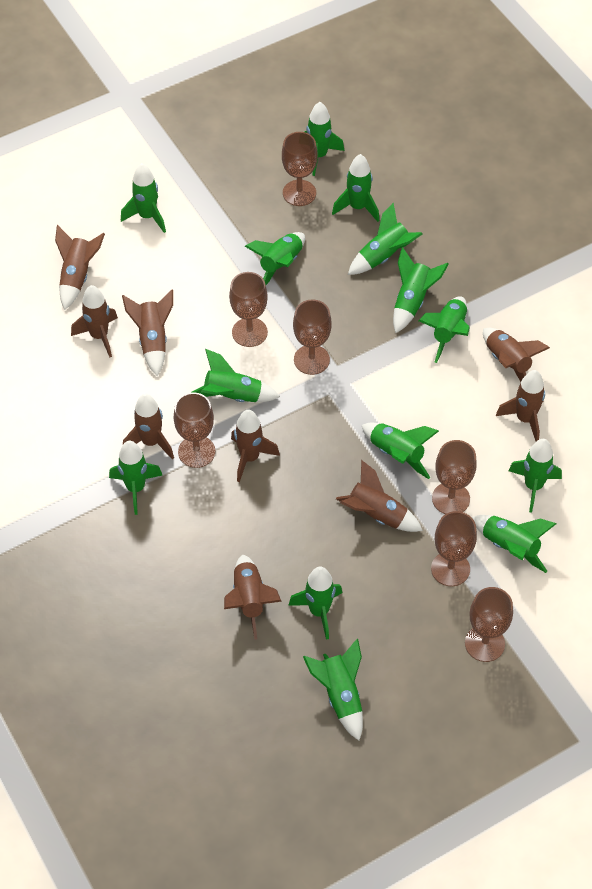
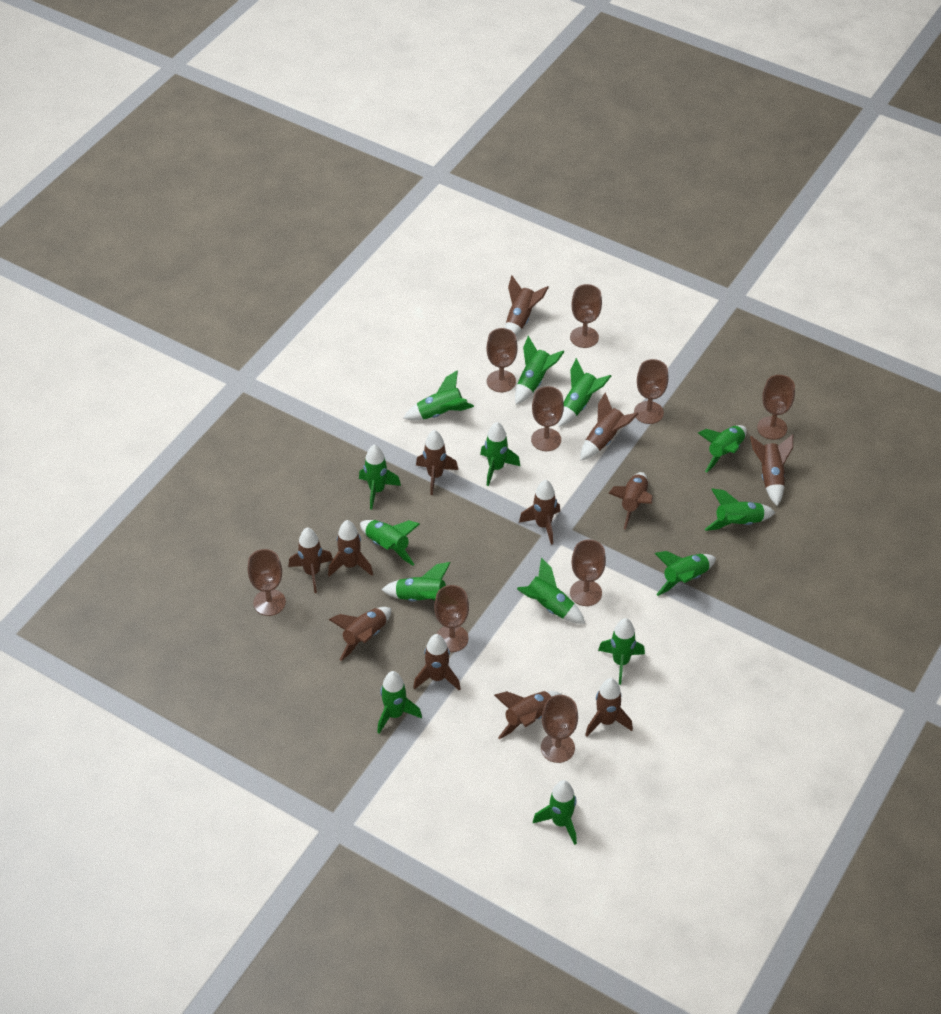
brown goblet: 7 -> 9
brown rocket: 9 -> 12

